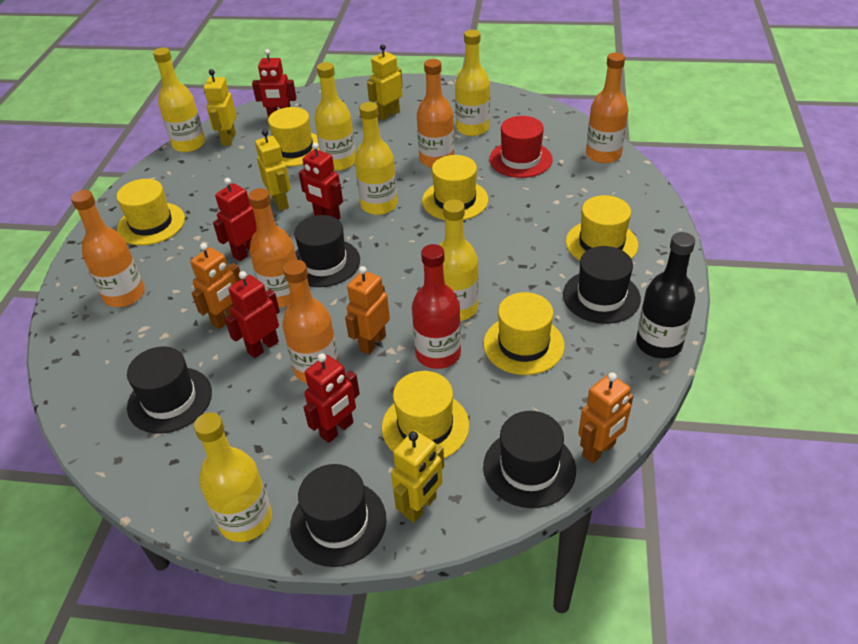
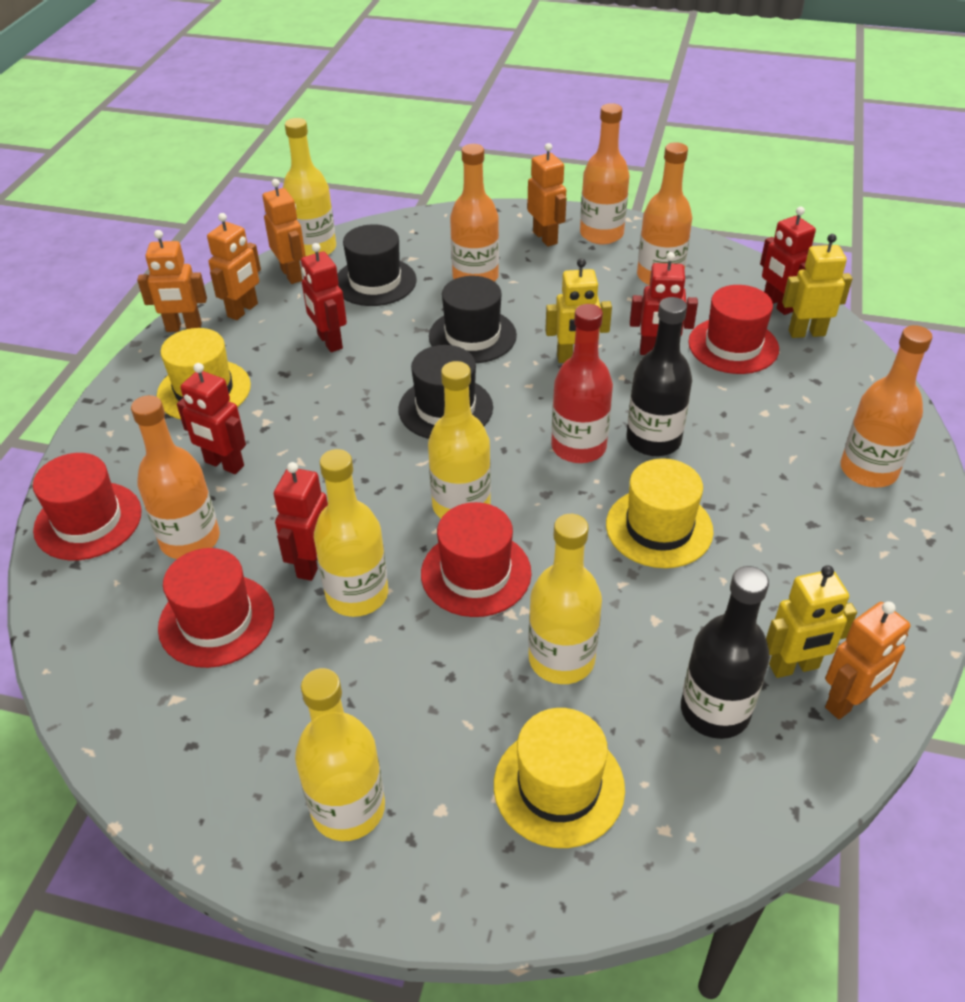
black bottle: 1 -> 2
black hat: 5 -> 3
orange robot: 3 -> 5
red hat: 1 -> 4
yellow bottle: 6 -> 5
yellow hat: 6 -> 3
yellow robot: 4 -> 3

